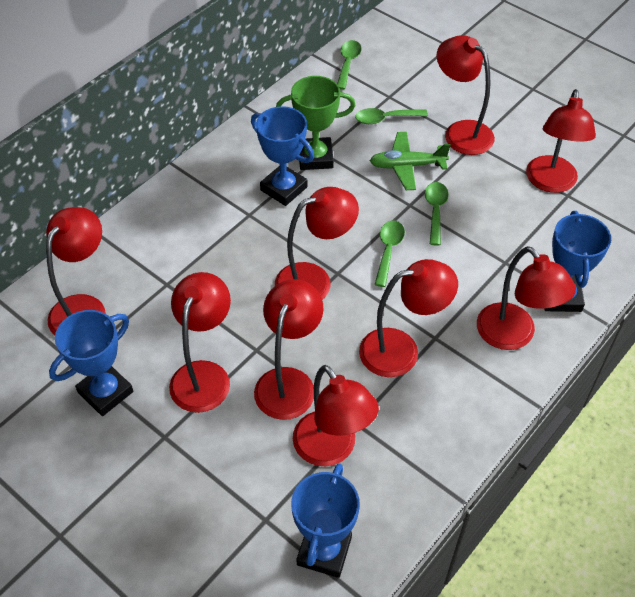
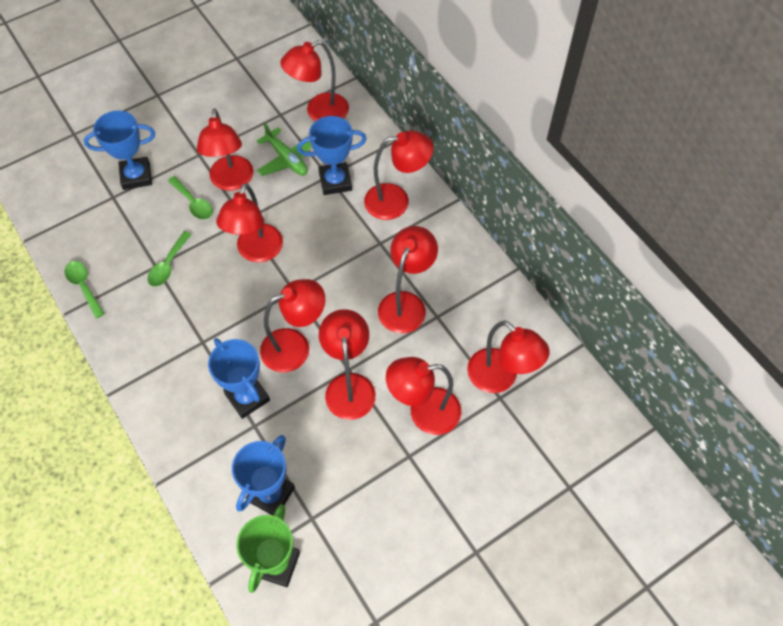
green spoon: 4 -> 3

